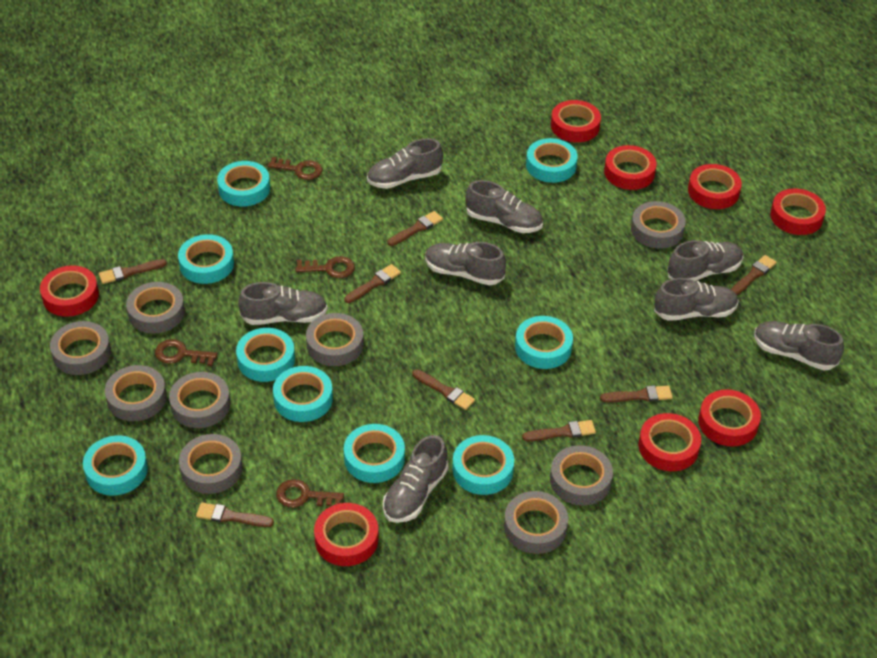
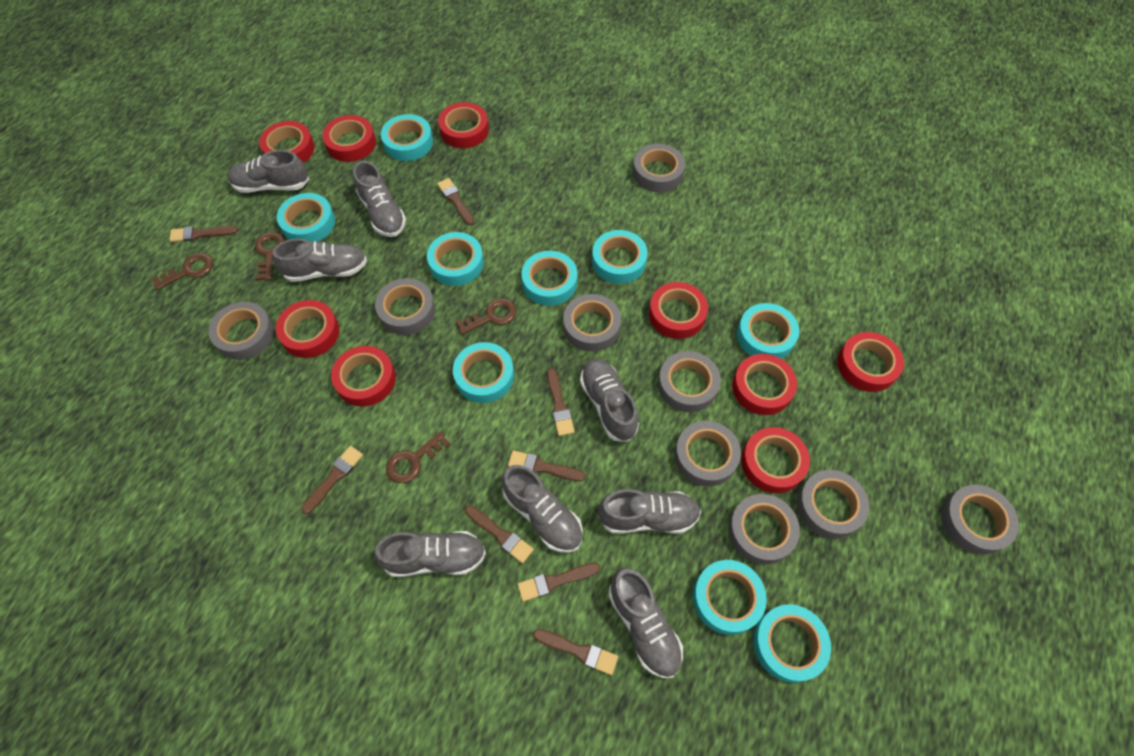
red tape: 8 -> 9

